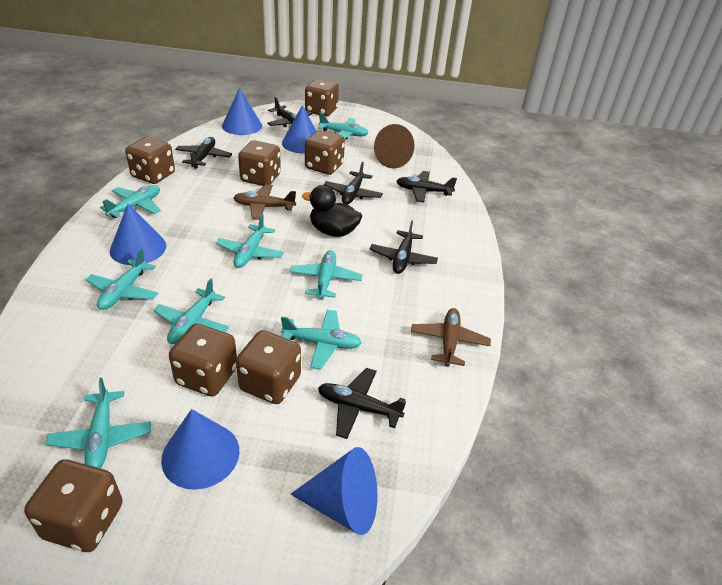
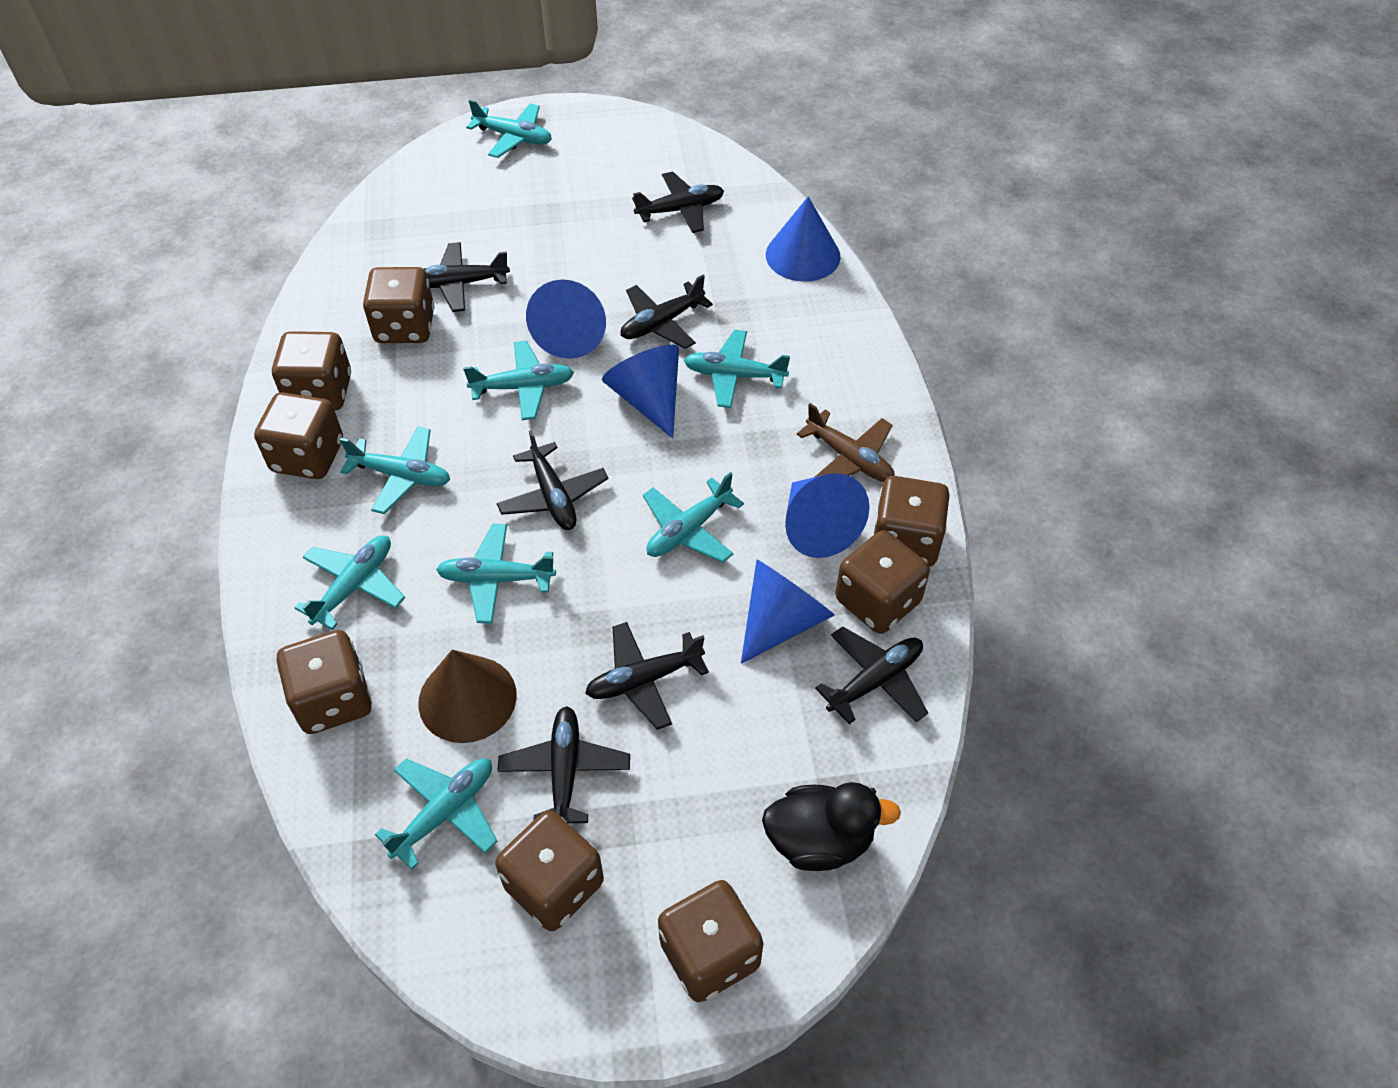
black plane: 6 -> 7
brown dice: 7 -> 8
brown plane: 2 -> 1

